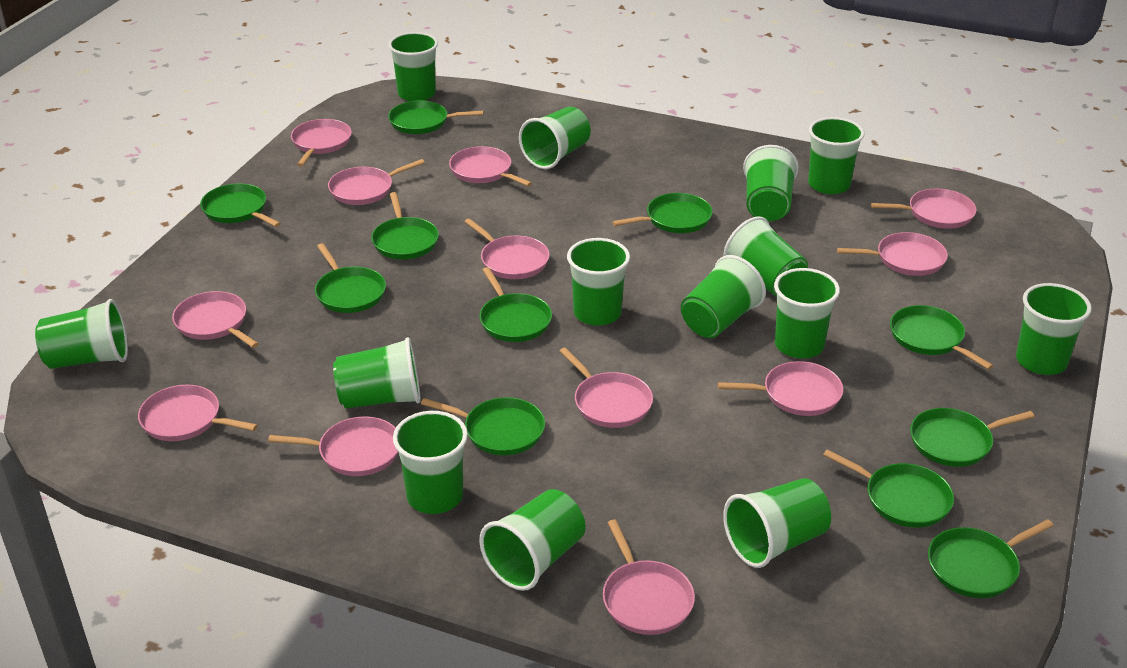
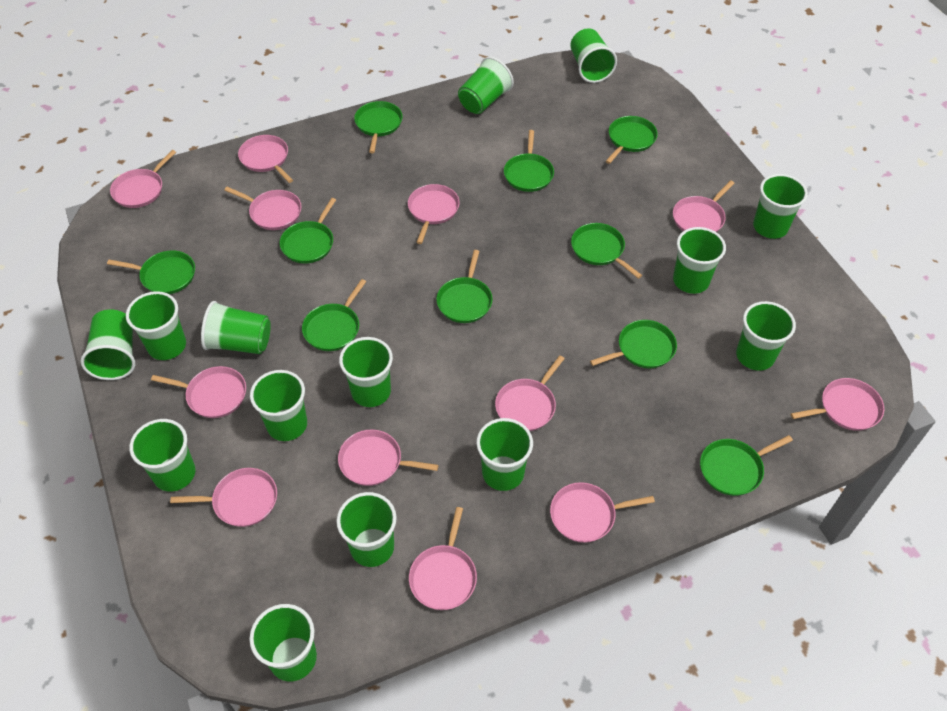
green pan: 11 -> 10

